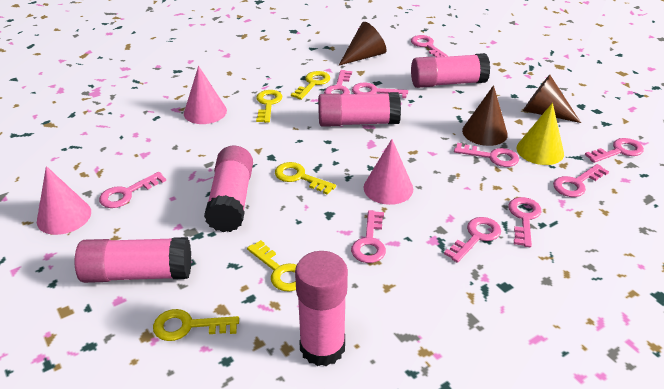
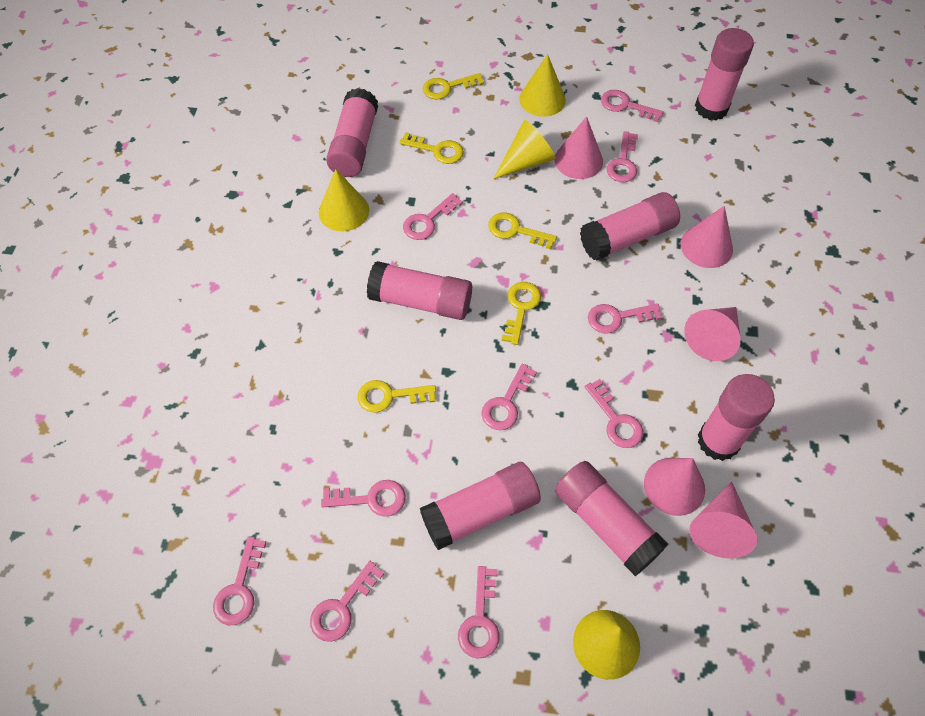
brown cone: 3 -> 0
pink cone: 3 -> 5
pink glue stick: 5 -> 7
yellow cone: 1 -> 4

